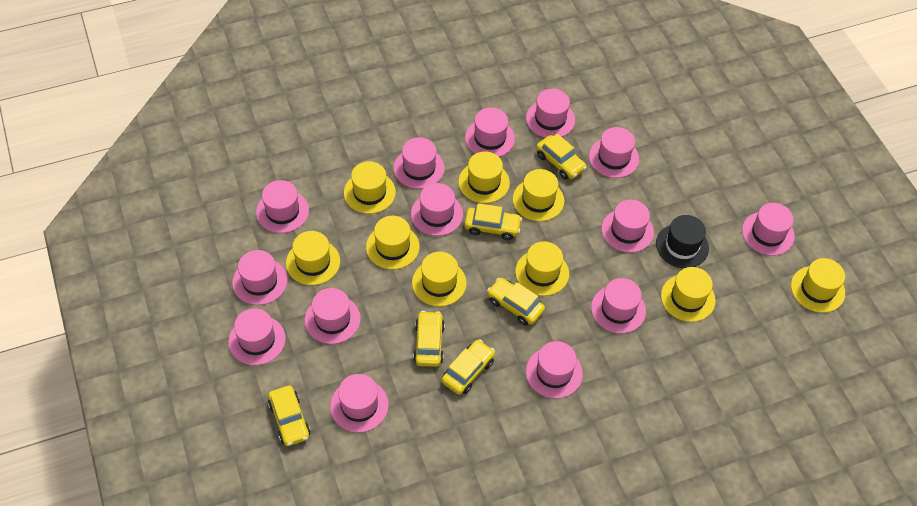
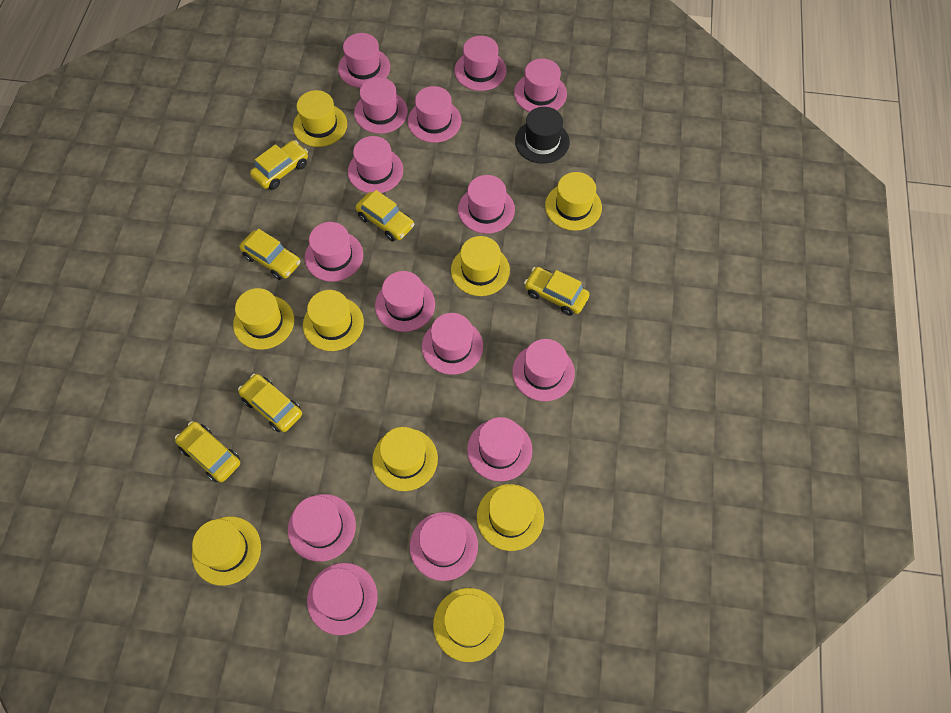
pink hat: 14 -> 15

